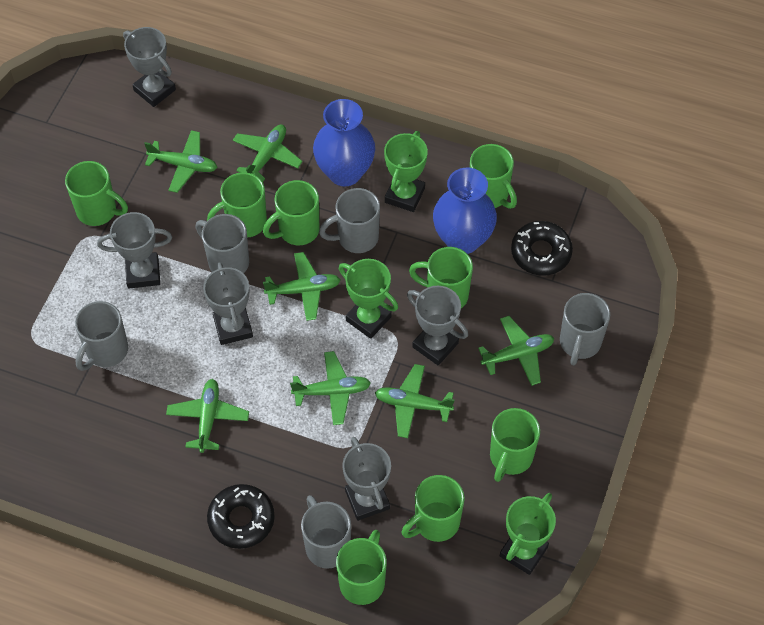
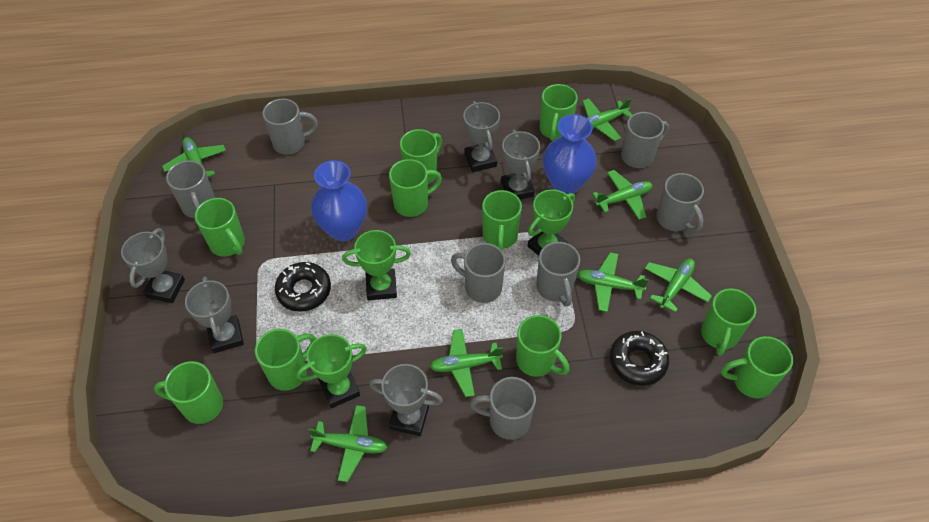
green mug: 8 -> 10
grey mug: 5 -> 7

